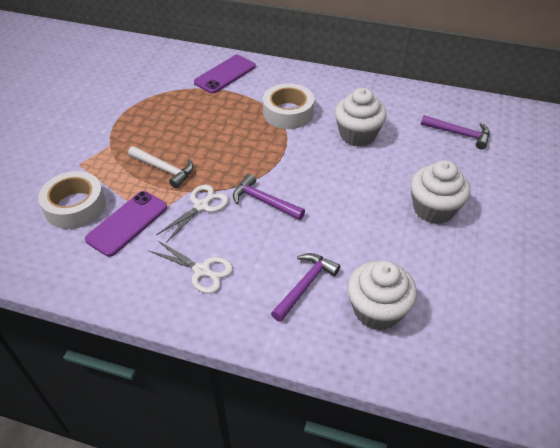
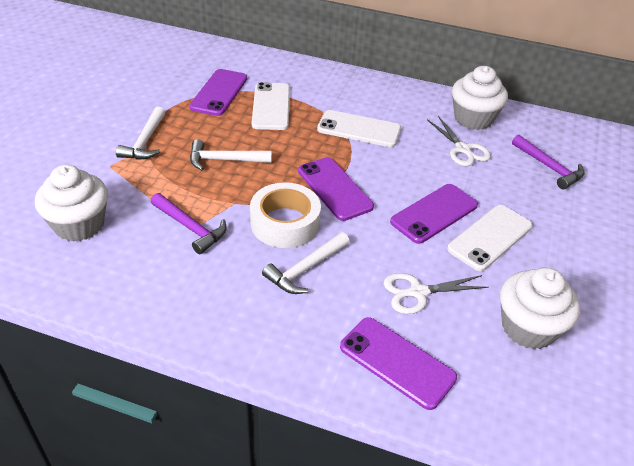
purple hammer: 3 -> 2
purple phone: 2 -> 4
white hammer: 1 -> 3
white phone: 0 -> 3
white tape: 2 -> 1

